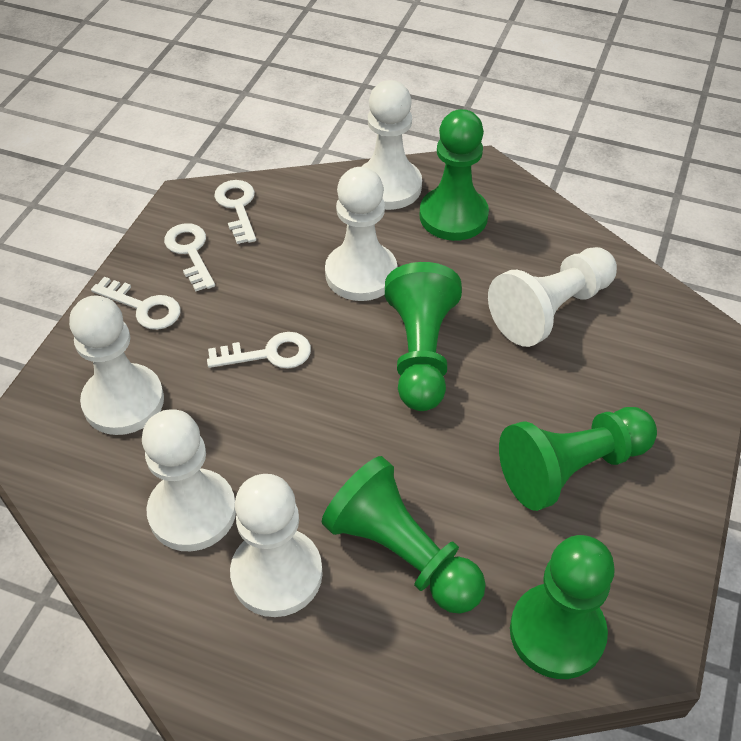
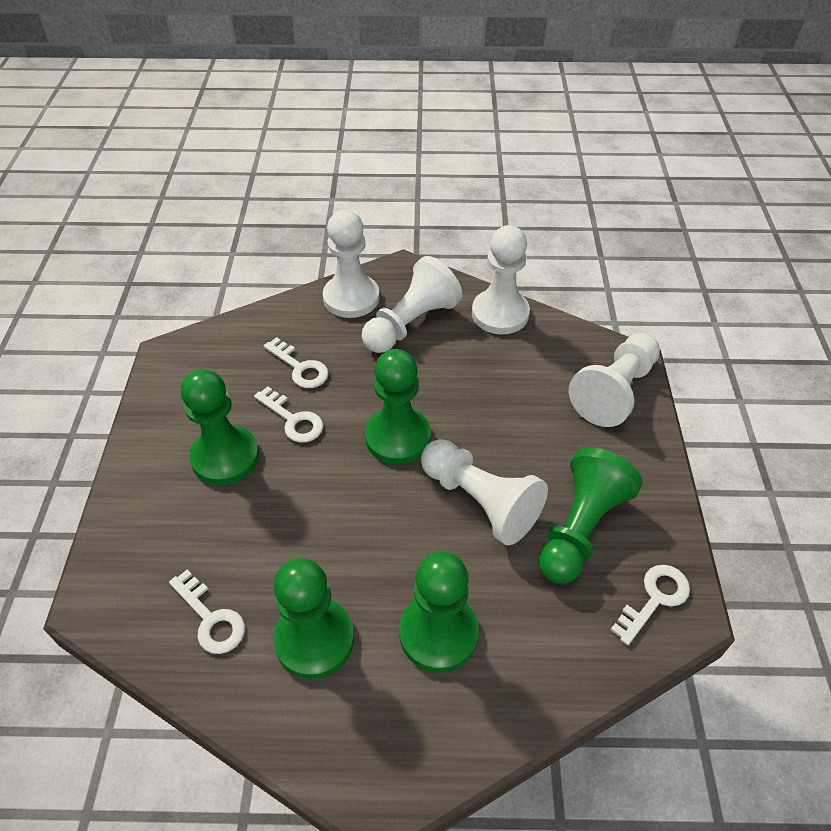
white pawn: 6 -> 5

